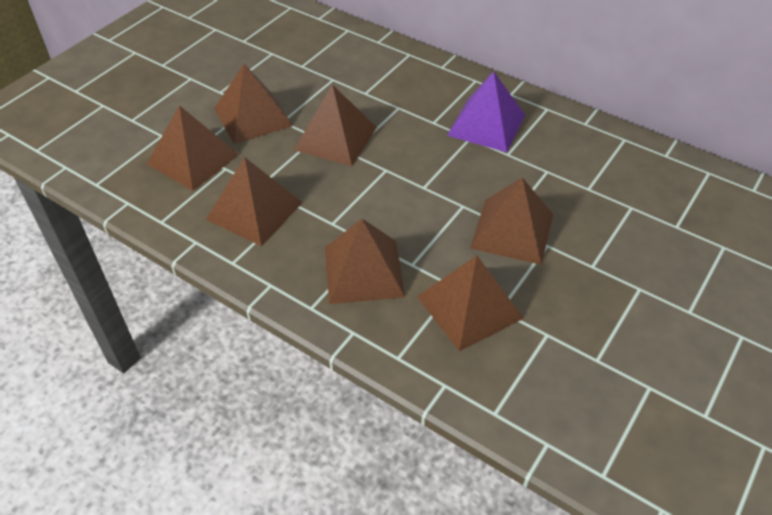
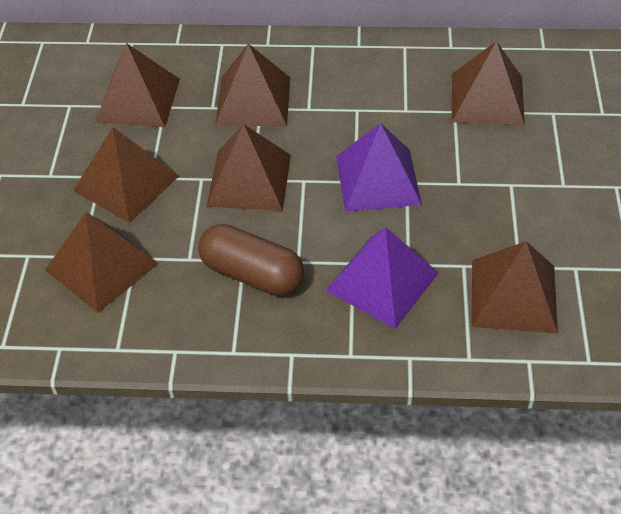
brown capsule: 0 -> 1
purple pyramid: 1 -> 2

